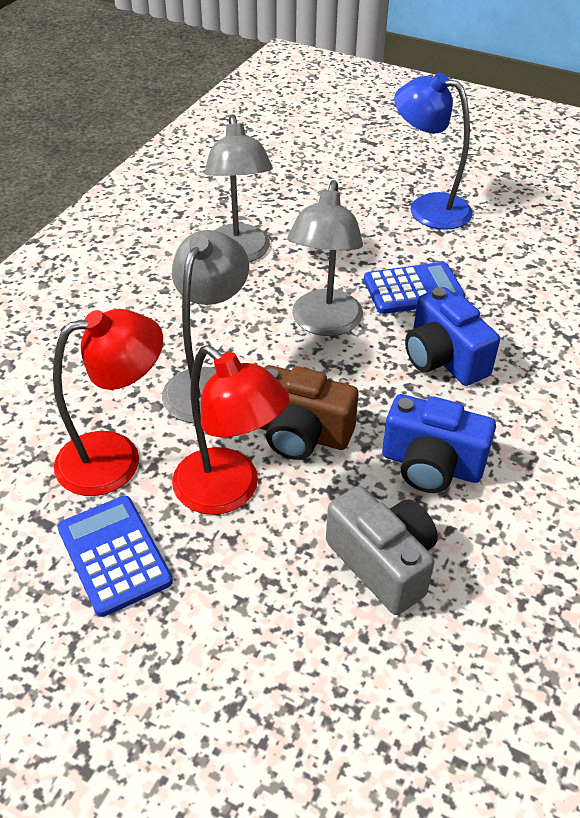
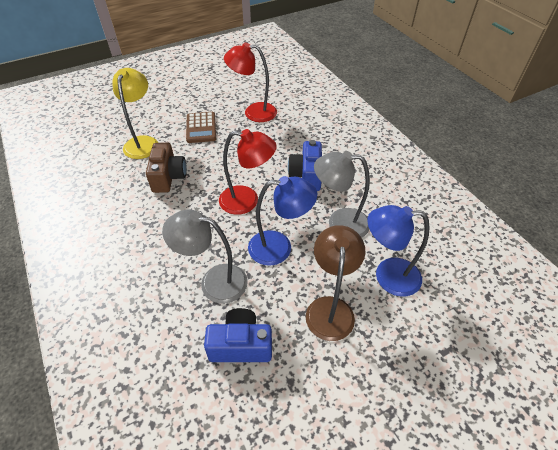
blue calculator: 2 -> 0
blue lamp: 1 -> 2
brown calculator: 0 -> 1
brown lamp: 0 -> 1
grey camera: 1 -> 0
grey lamp: 3 -> 2
yellow lamp: 0 -> 1

